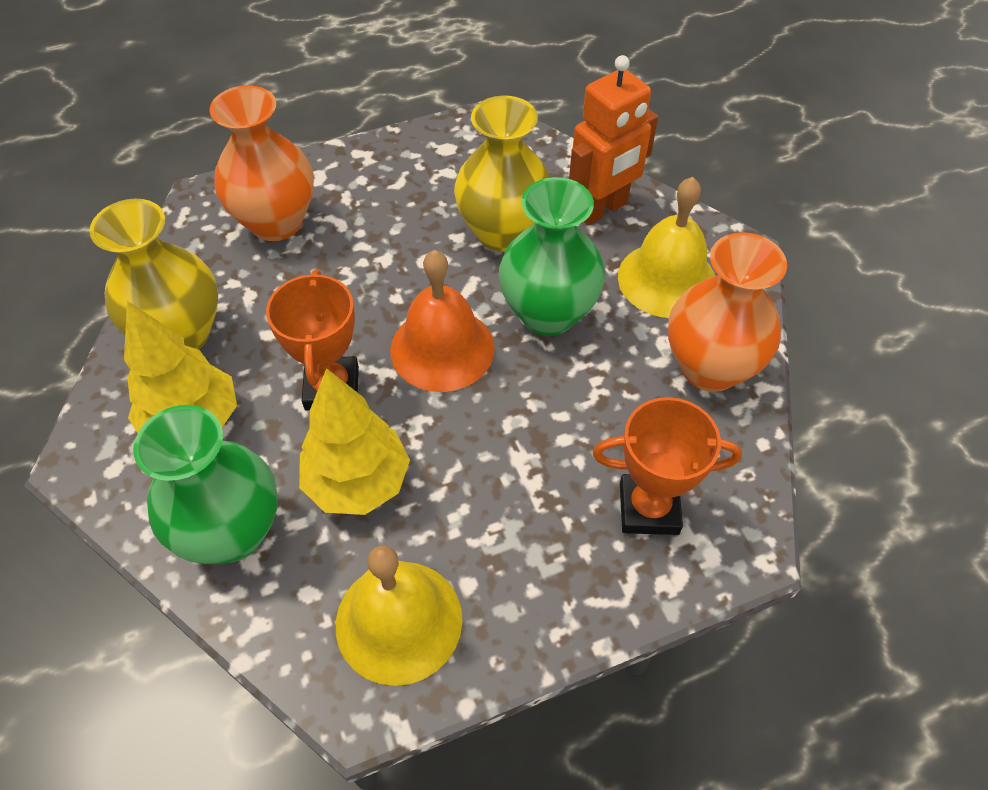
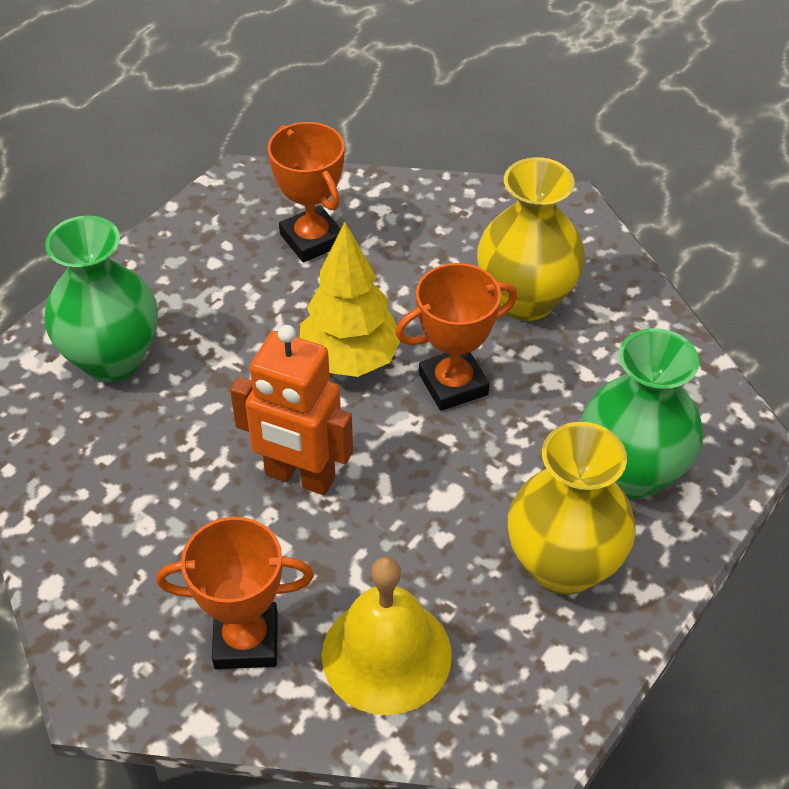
orange bell: 1 -> 0
orange trophy: 2 -> 3
orange vase: 2 -> 0
yellow bell: 2 -> 1
yellow tree: 2 -> 1

